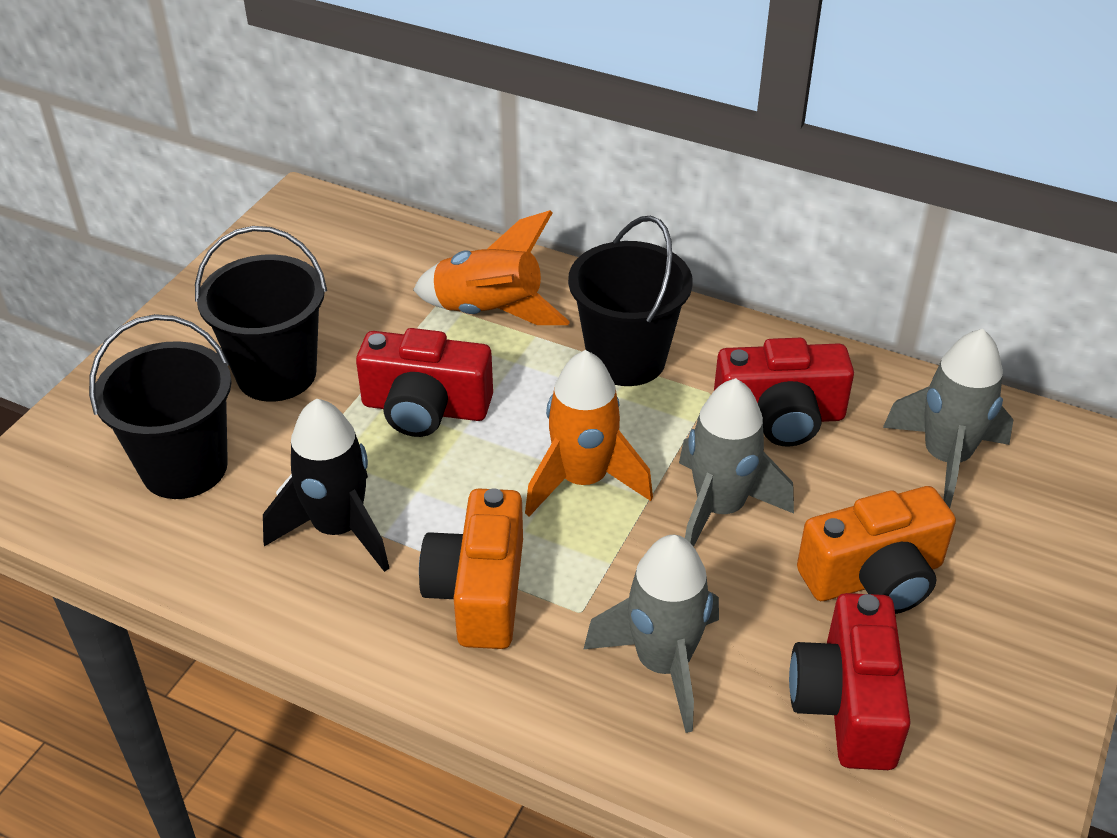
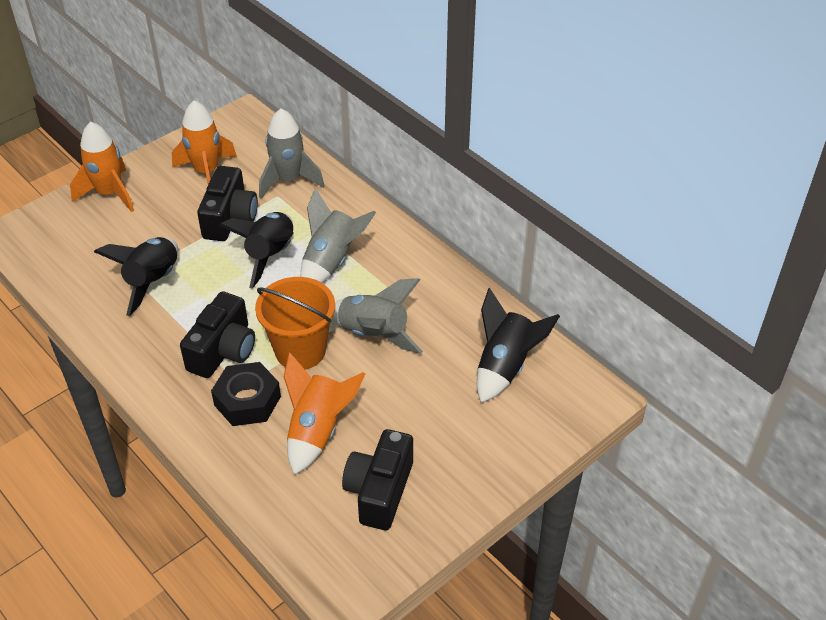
black bucket: 3 -> 0
black camera: 0 -> 3
black nut: 0 -> 1
black rocket: 1 -> 3
orange bucket: 0 -> 1
orange camera: 2 -> 0
orange rocket: 2 -> 3
red camera: 3 -> 0

